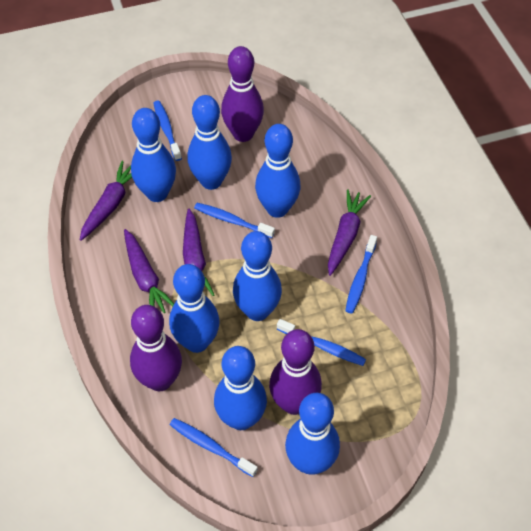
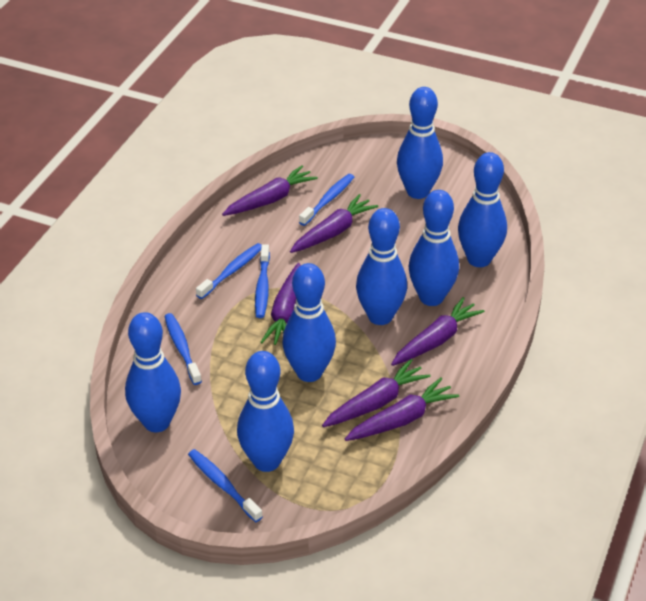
purple bowling pin: 3 -> 0
purple carrot: 4 -> 6

